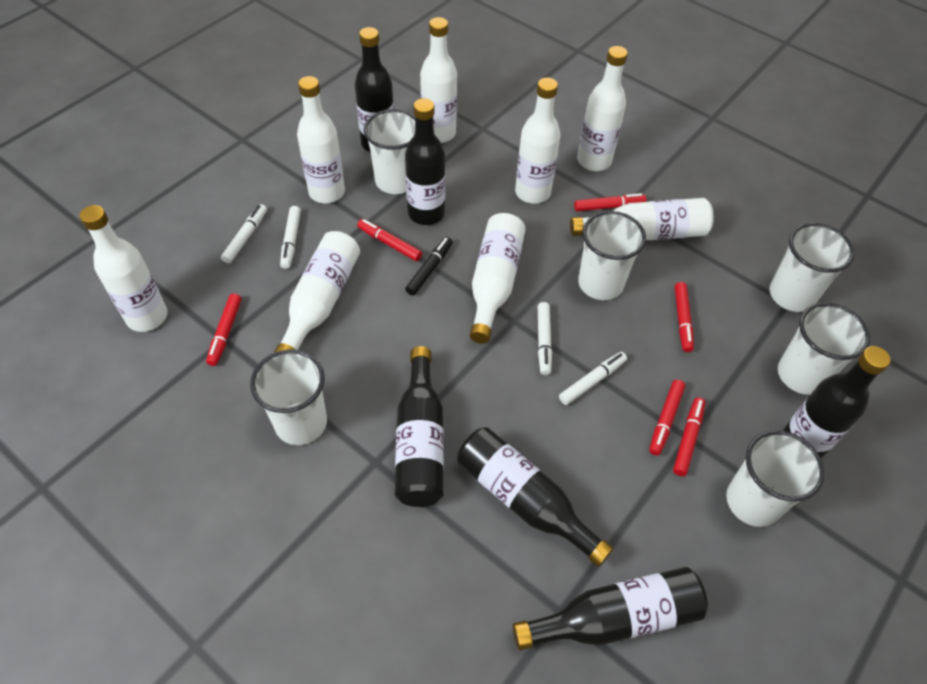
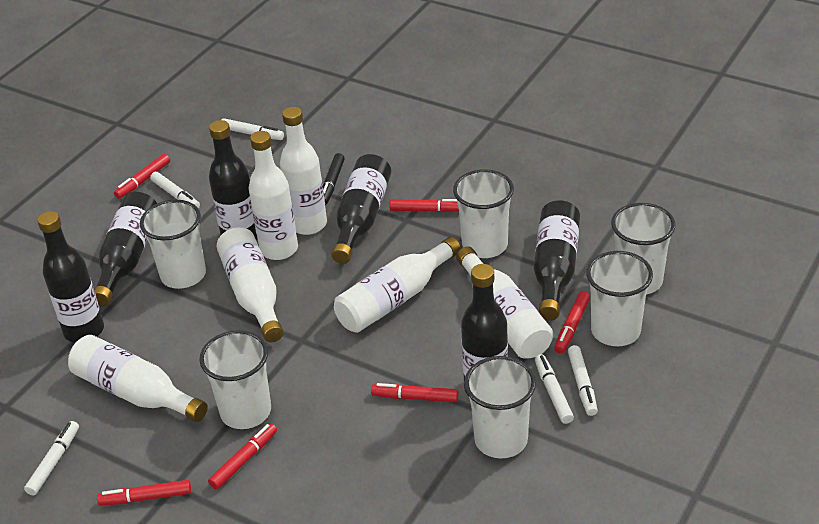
white bottle: 8 -> 6
white marker: 4 -> 5

